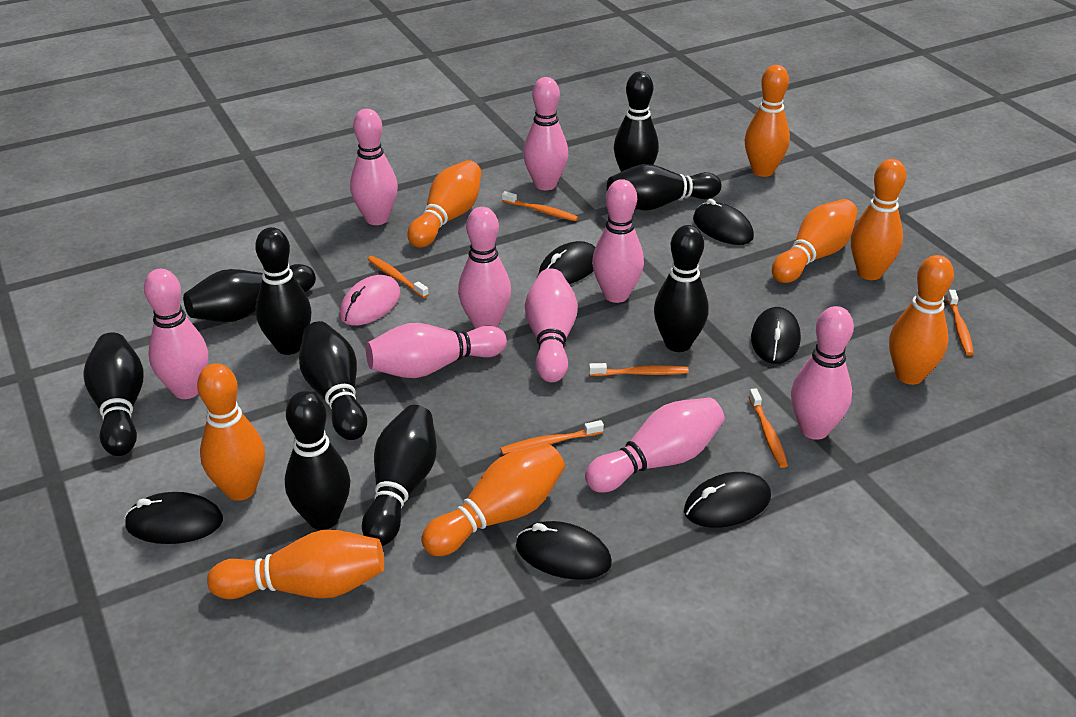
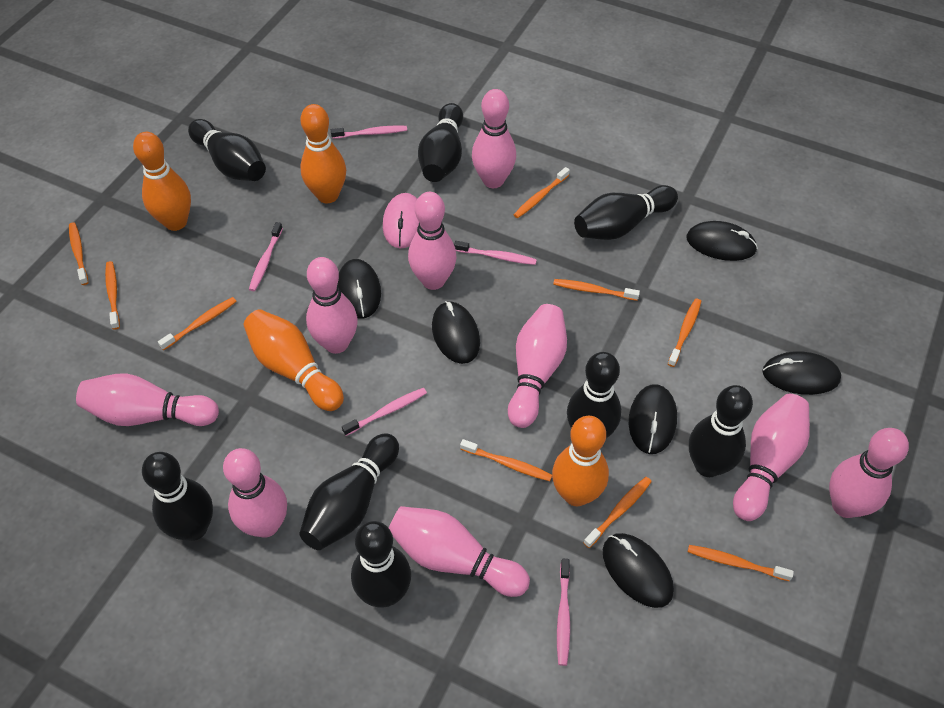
black bowling pin: 9 -> 8
orange bowling pin: 8 -> 4
orange toothbrush: 6 -> 9
pink toothbrush: 0 -> 5

